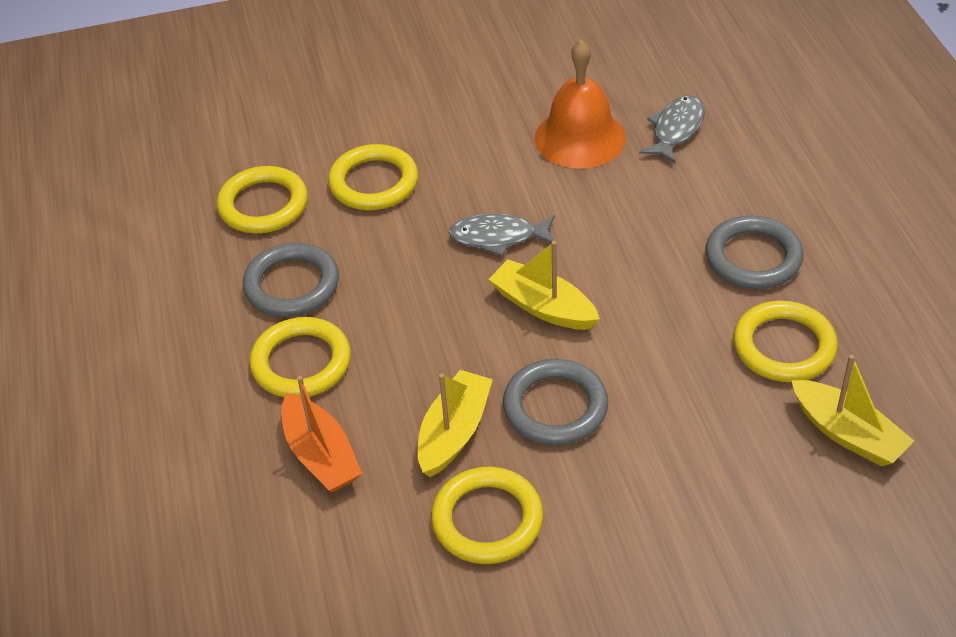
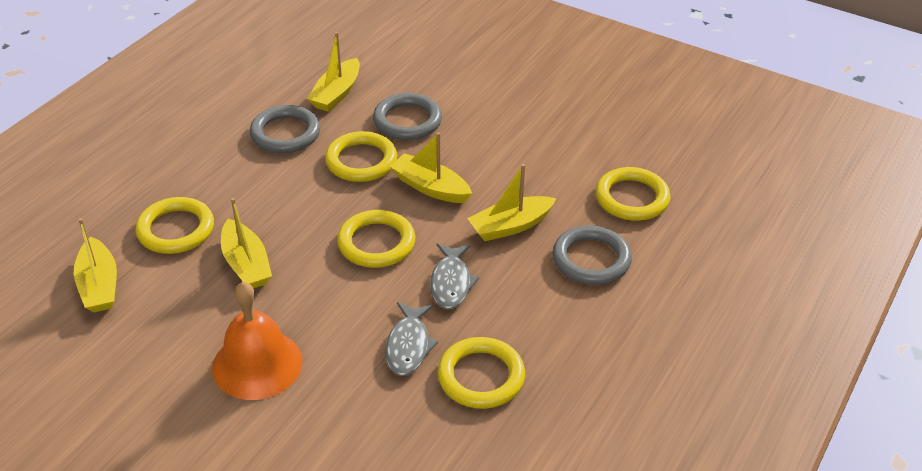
orange boat: 1 -> 0
yellow boat: 3 -> 5

